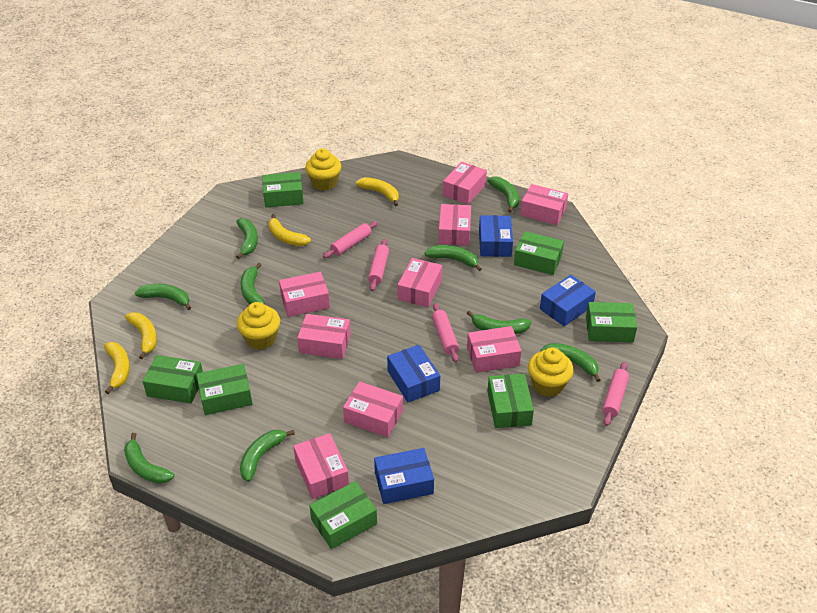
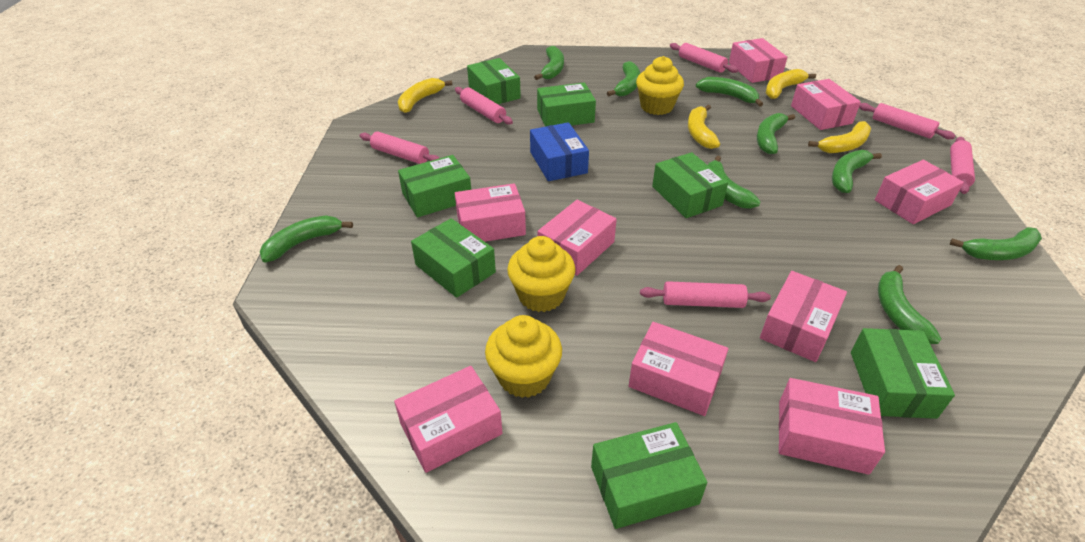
blue box: 4 -> 1
pink rolling pin: 4 -> 6

